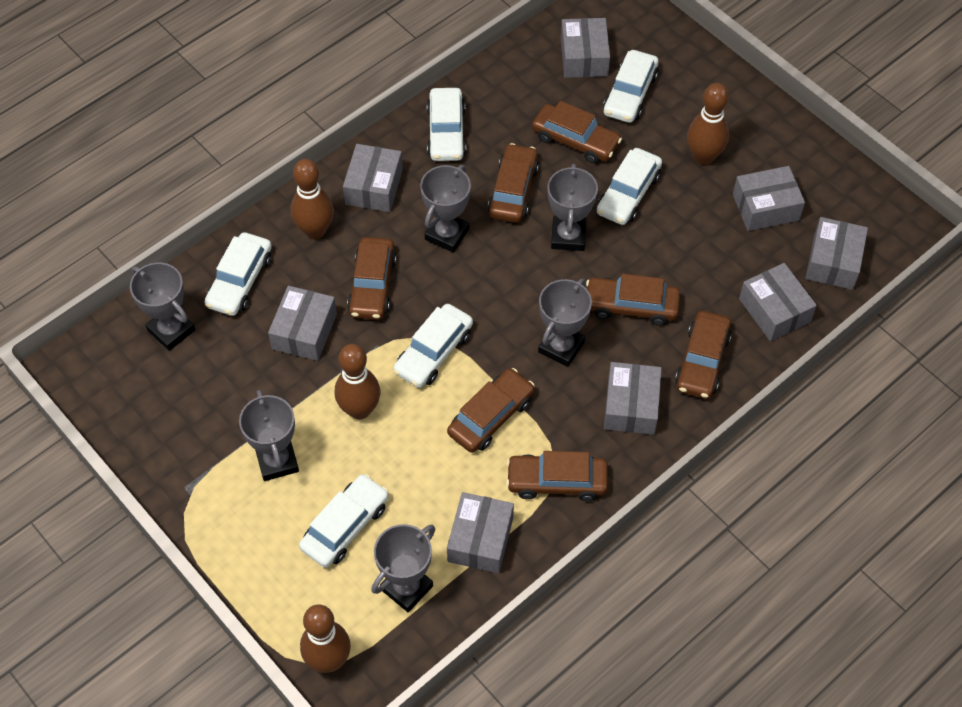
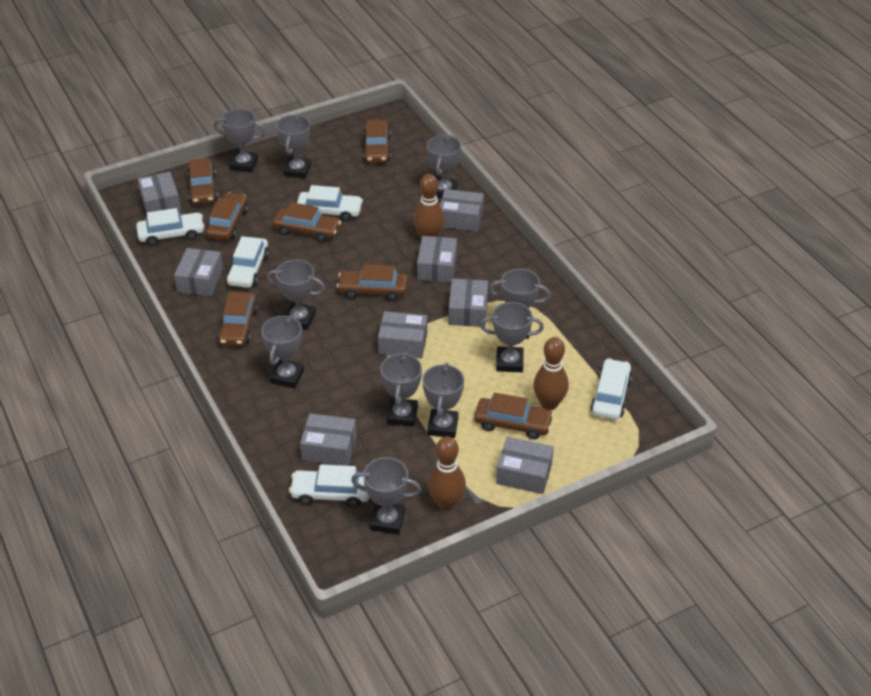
brown bowling pin: 4 -> 3
grey trophy: 6 -> 10
white car: 6 -> 5

